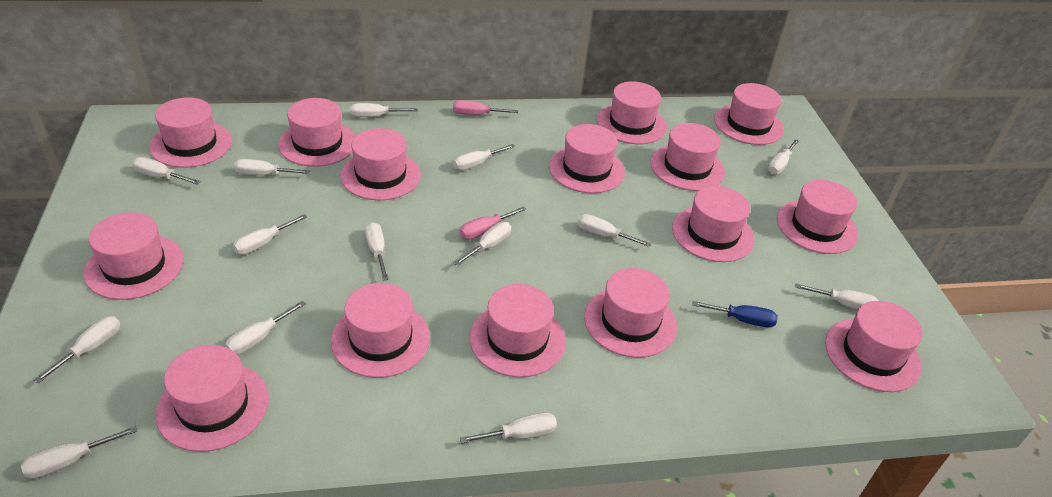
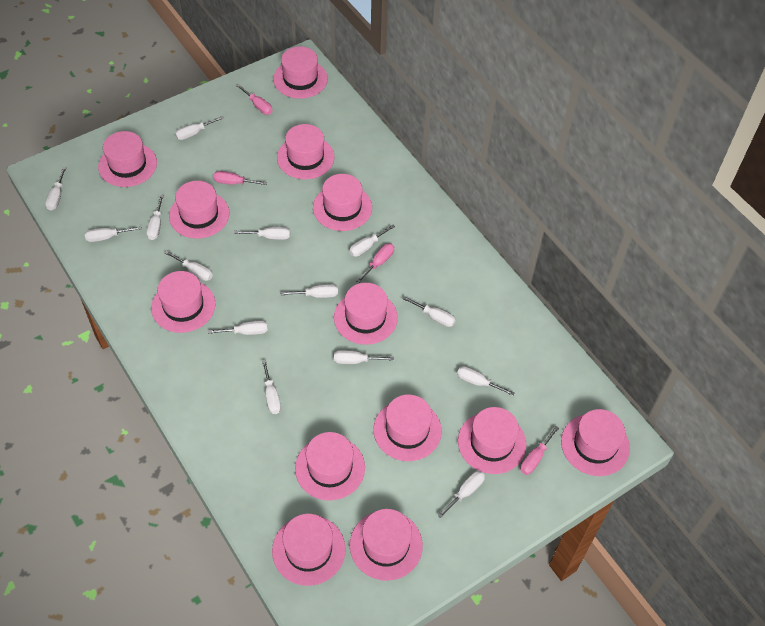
blue screwdriver: 1 -> 0
pink hat: 15 -> 13
pink screwdriver: 2 -> 4

